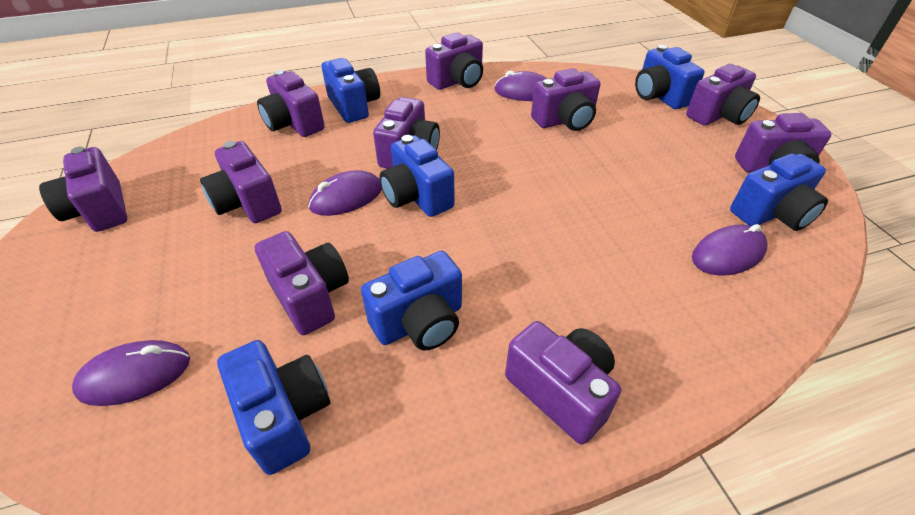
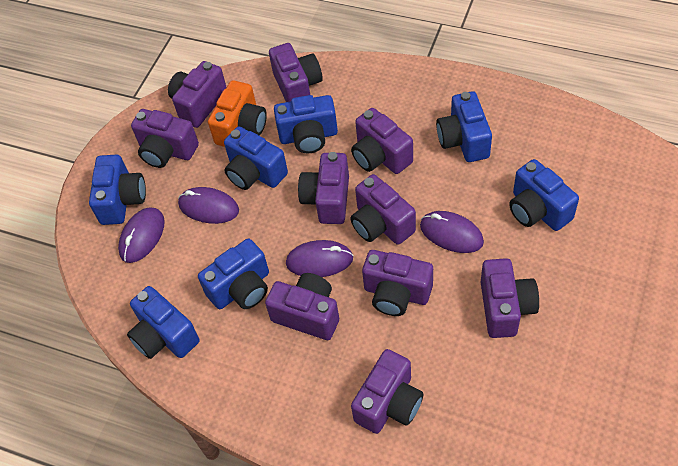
blue camera: 6 -> 7
orange camera: 0 -> 1

